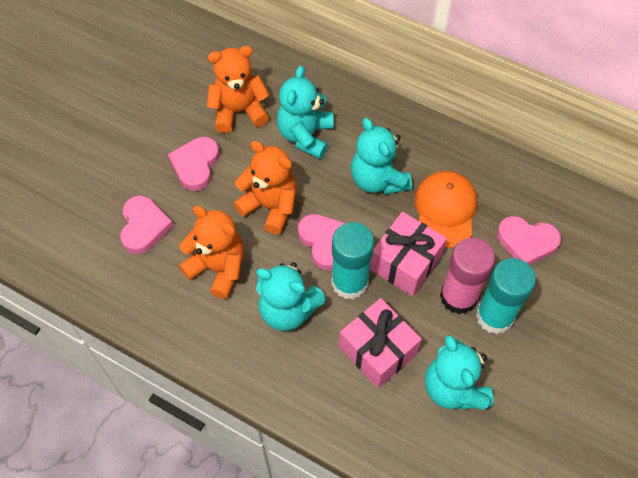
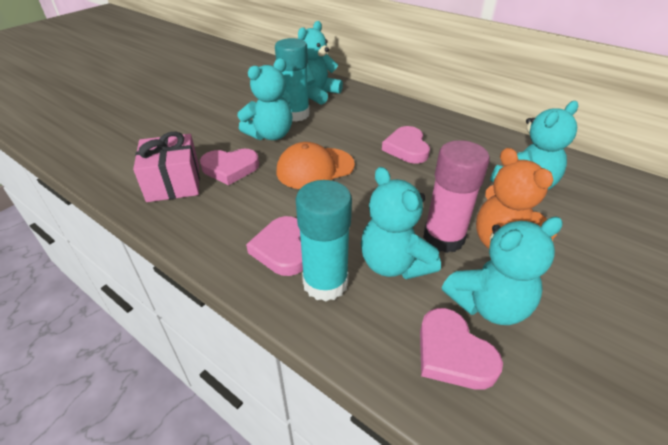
orange teddy bear: 3 -> 1
pink gift: 2 -> 1
turquoise teddy bear: 4 -> 5

